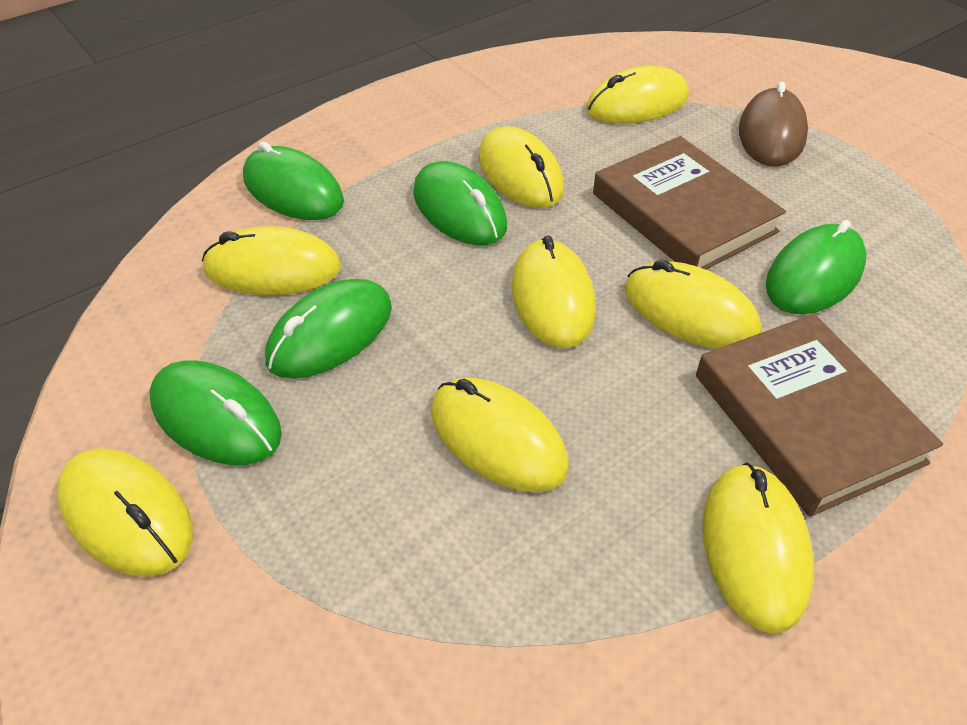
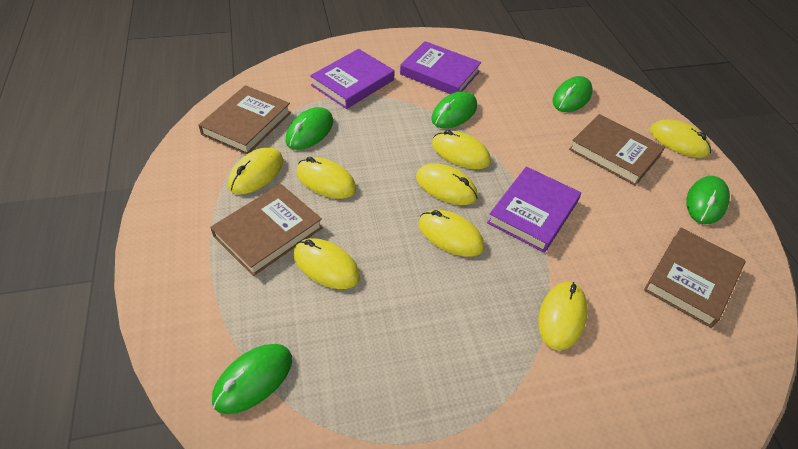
brown book: 2 -> 4
brown mouse: 1 -> 0
purple book: 0 -> 3

